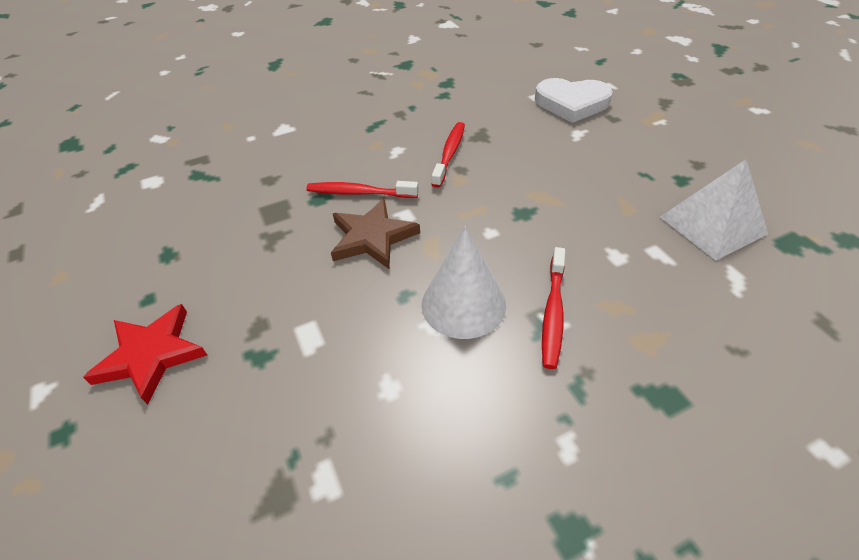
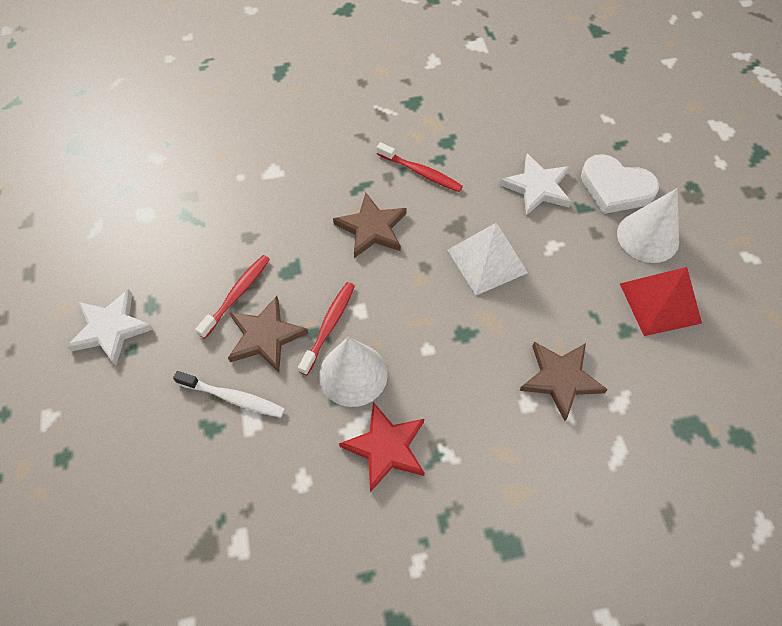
brown star: 1 -> 3
red pyramid: 0 -> 1
white cone: 1 -> 2
white star: 0 -> 2
white toothbrush: 0 -> 1

